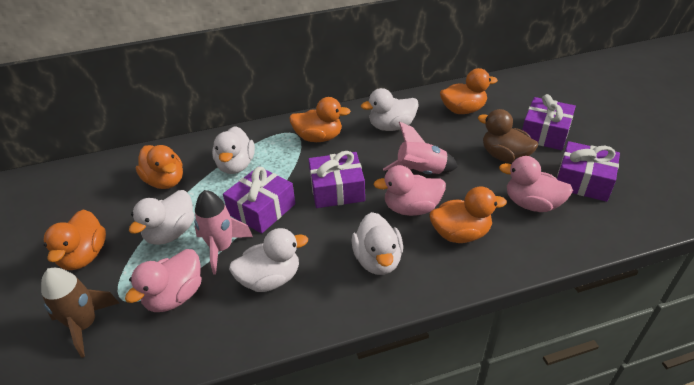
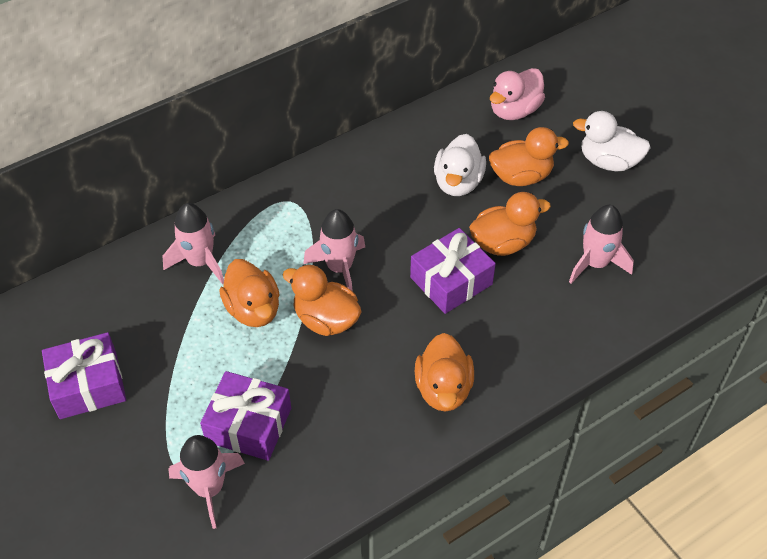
brown duck: 1 -> 0
brown rocket: 1 -> 0
pink duck: 3 -> 1
pink rocket: 2 -> 4
purple gift: 4 -> 3
white duck: 5 -> 2

